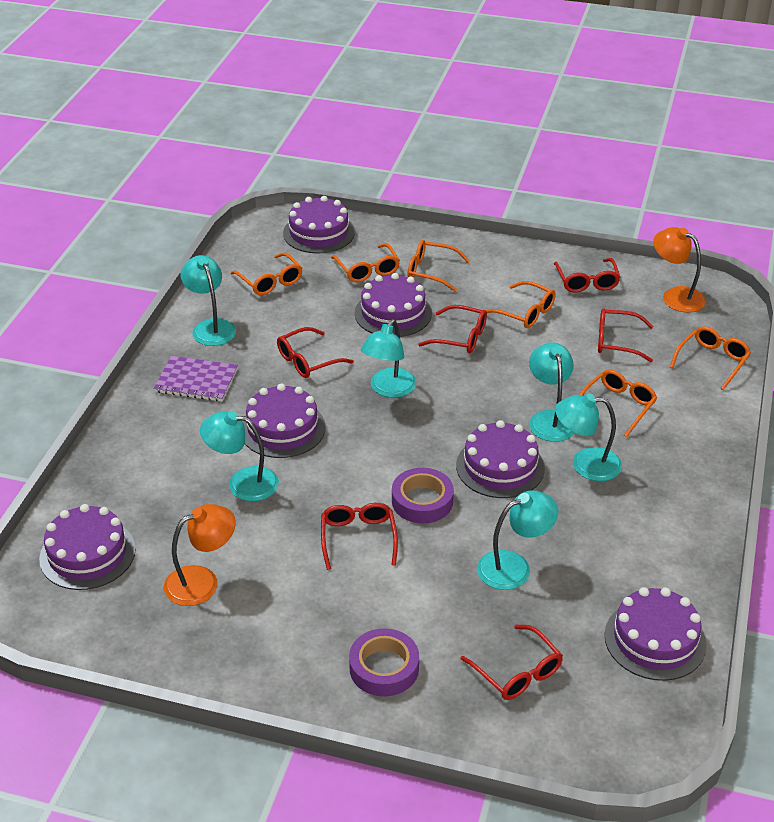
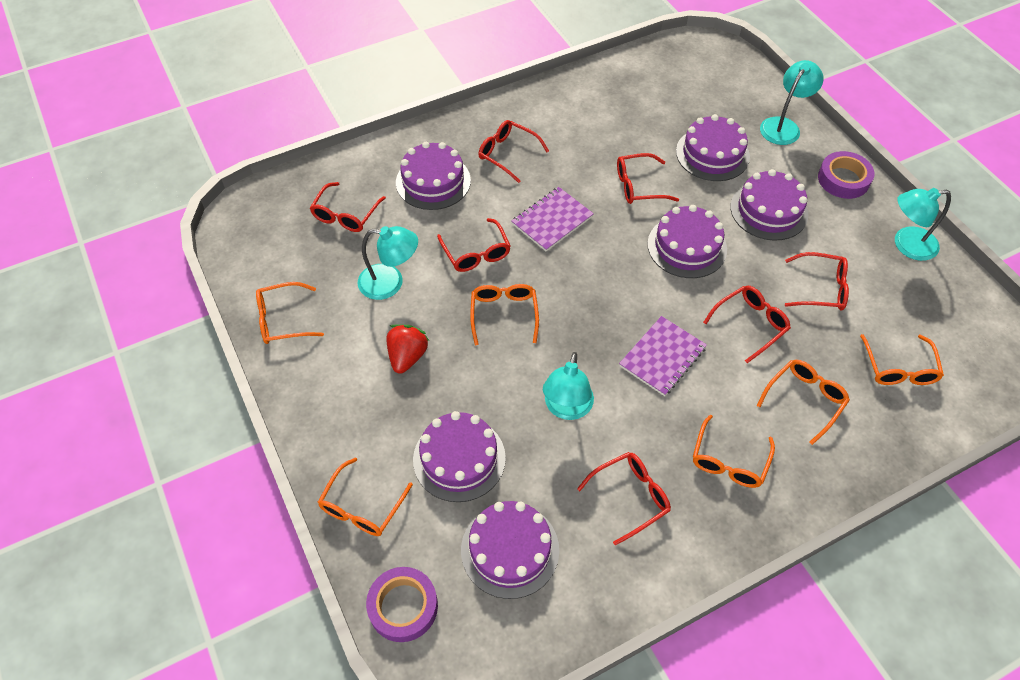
orange lamp: 2 -> 0
purple notebook: 1 -> 2
red glasses: 6 -> 7
red strawberry: 0 -> 1
turquoise lamp: 6 -> 4

